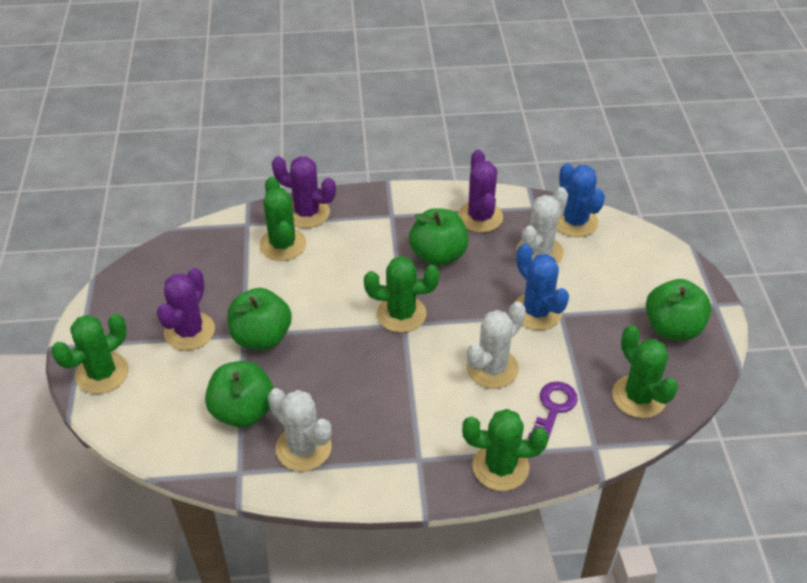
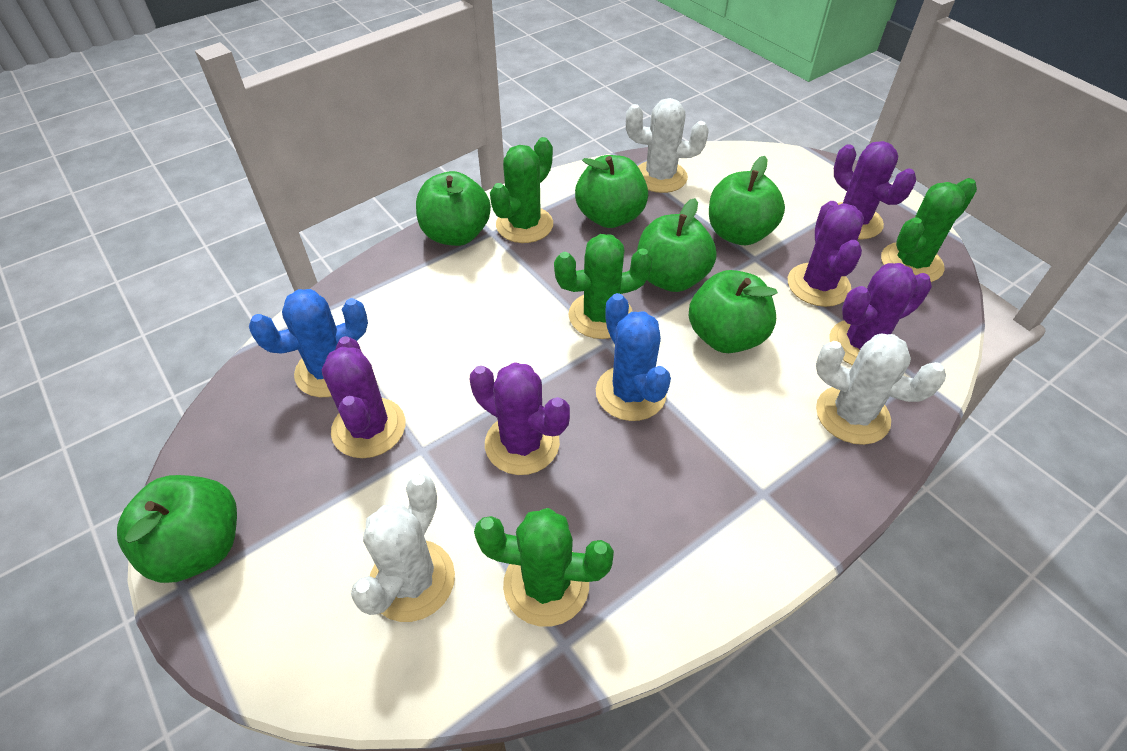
green apple: 4 -> 6
green cactus: 5 -> 4
purple cactus: 3 -> 5
purple key: 1 -> 0

